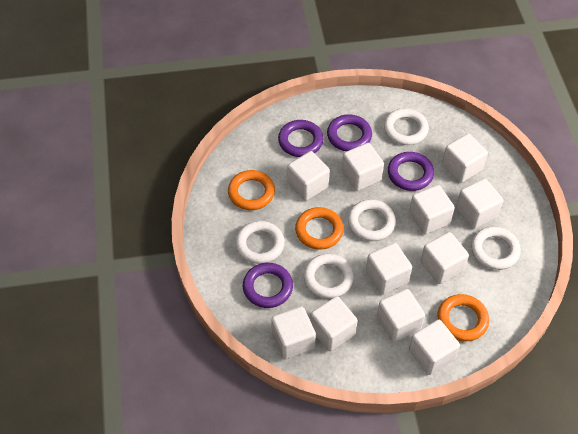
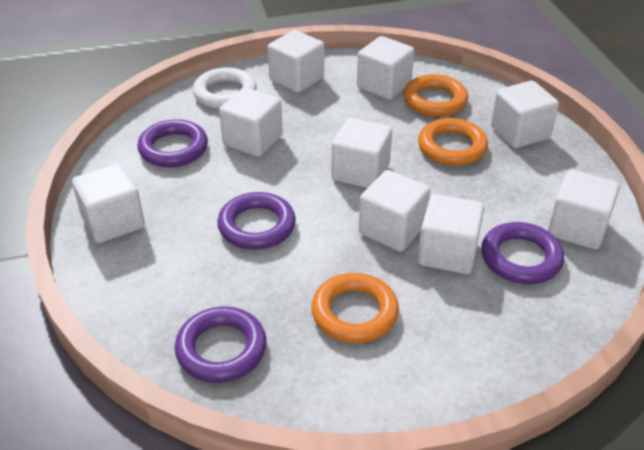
white cube: 11 -> 9
white ring: 5 -> 1

